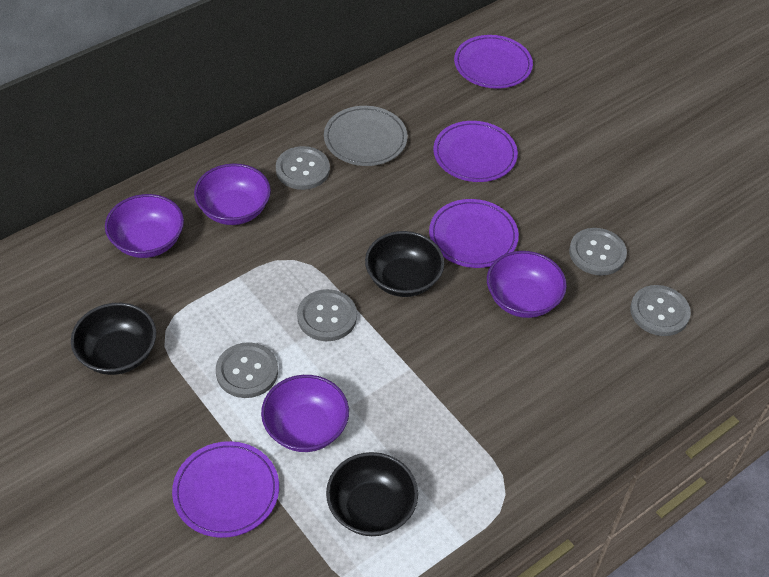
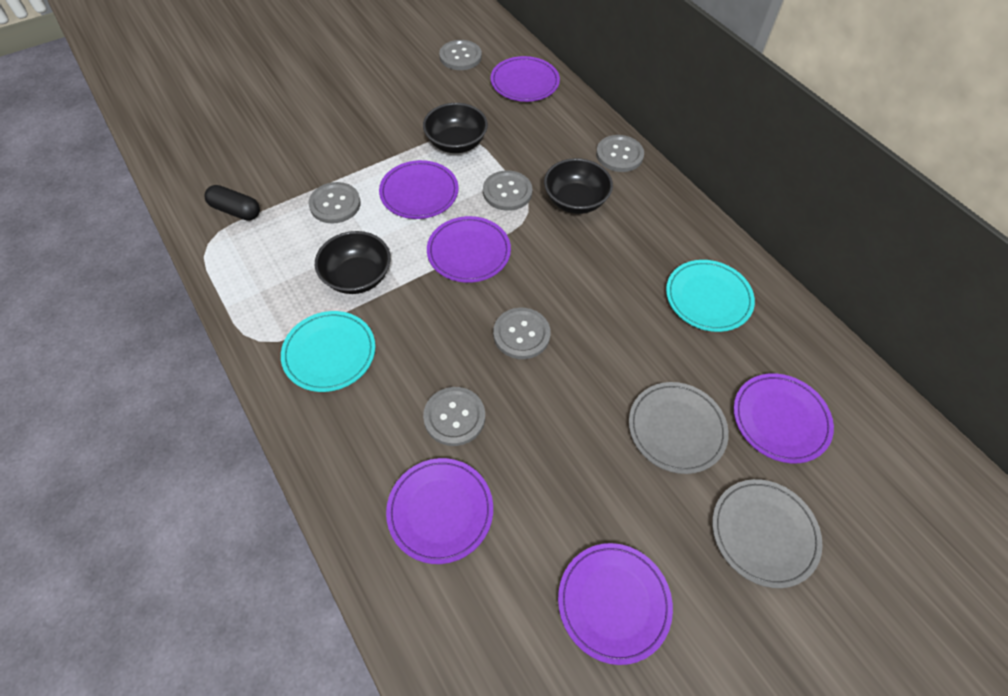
black capsule: 0 -> 1
grey button: 5 -> 6
grey plate: 1 -> 2
purple bowl: 4 -> 0
purple plate: 4 -> 6
turquoise plate: 0 -> 2

